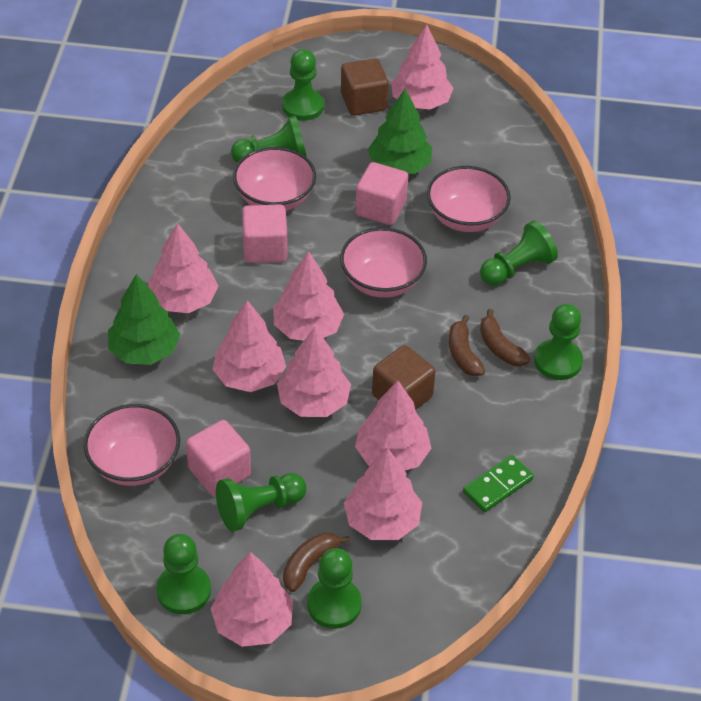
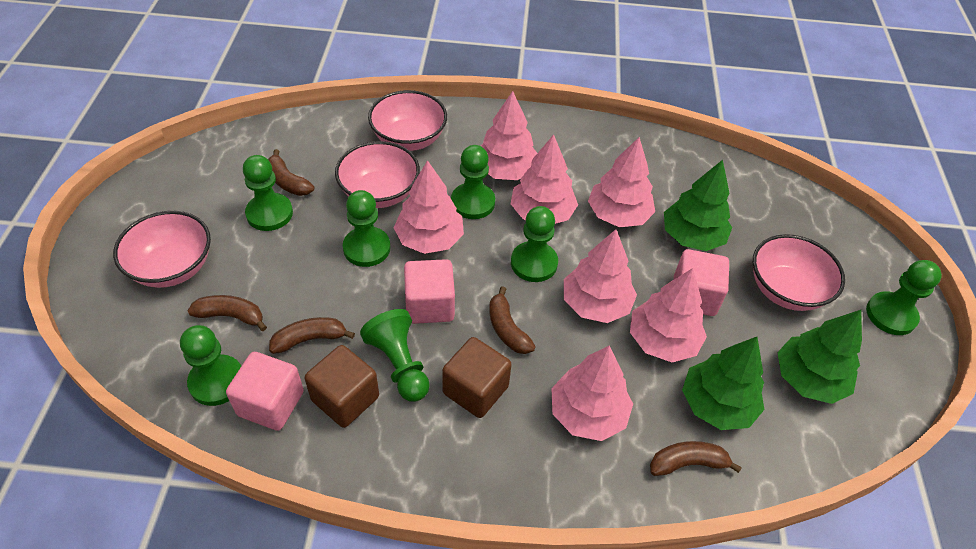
brown banana: 3 -> 5
green domino: 1 -> 0
green tree: 2 -> 3
pink tree: 8 -> 7

